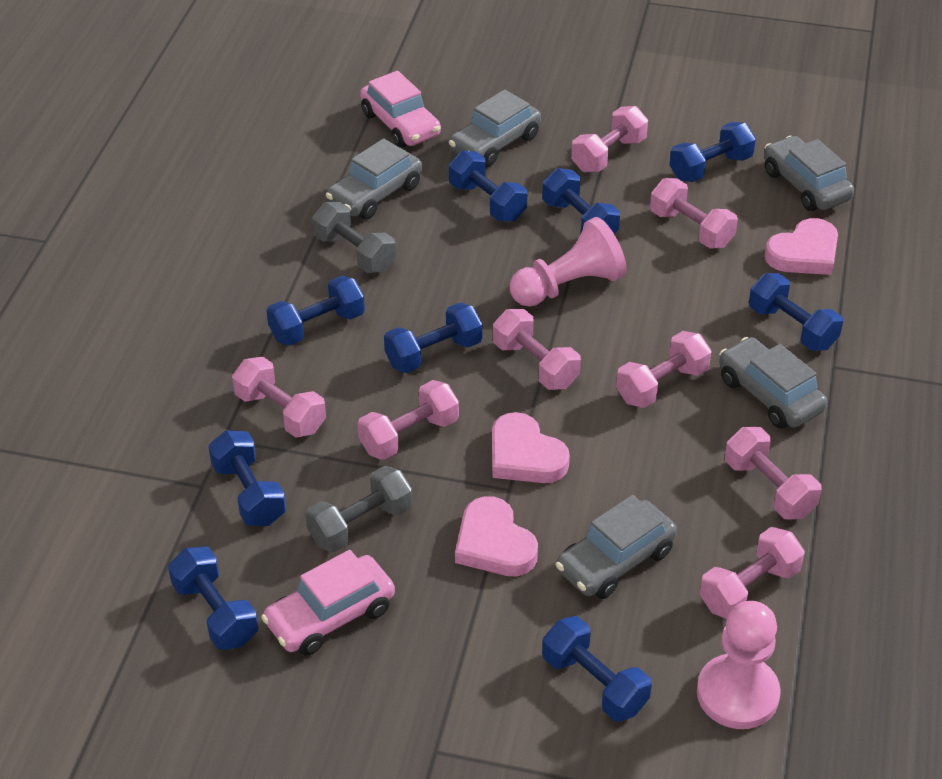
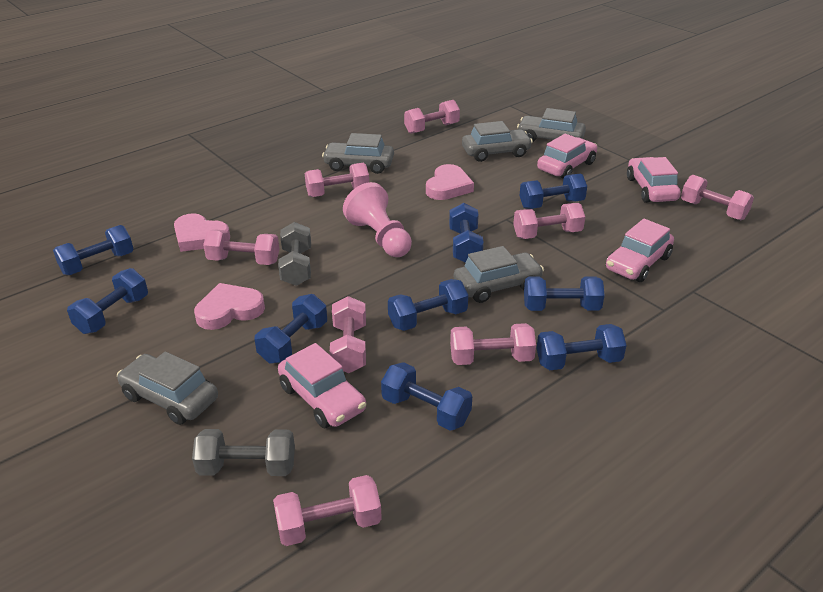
pink car: 2 -> 4
pink pawn: 2 -> 1

